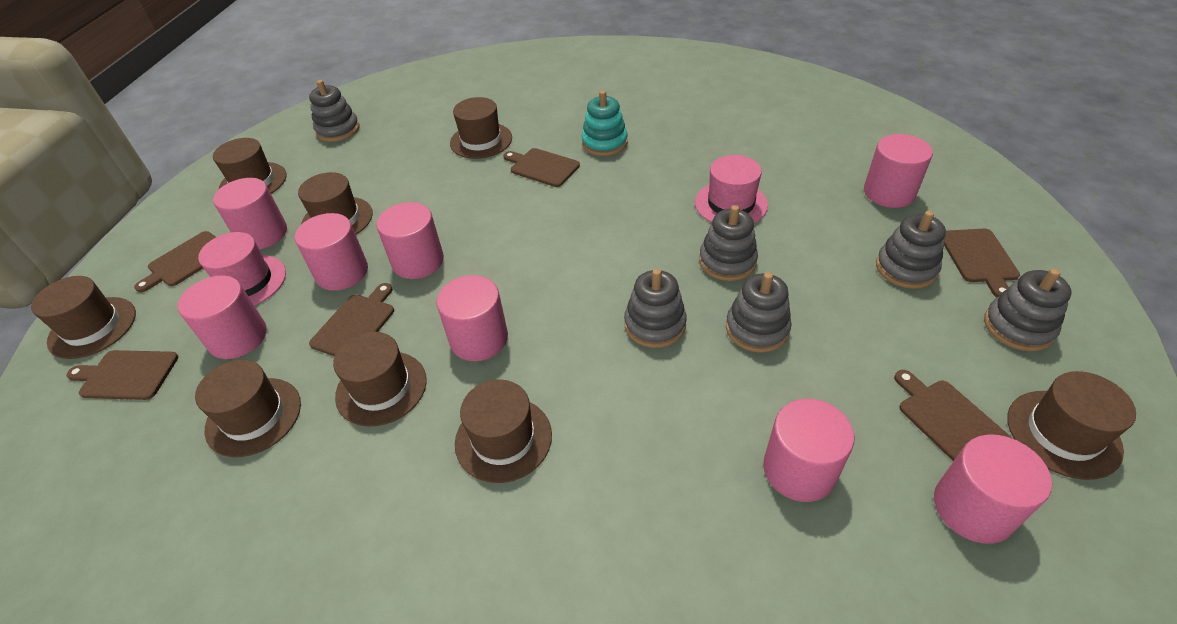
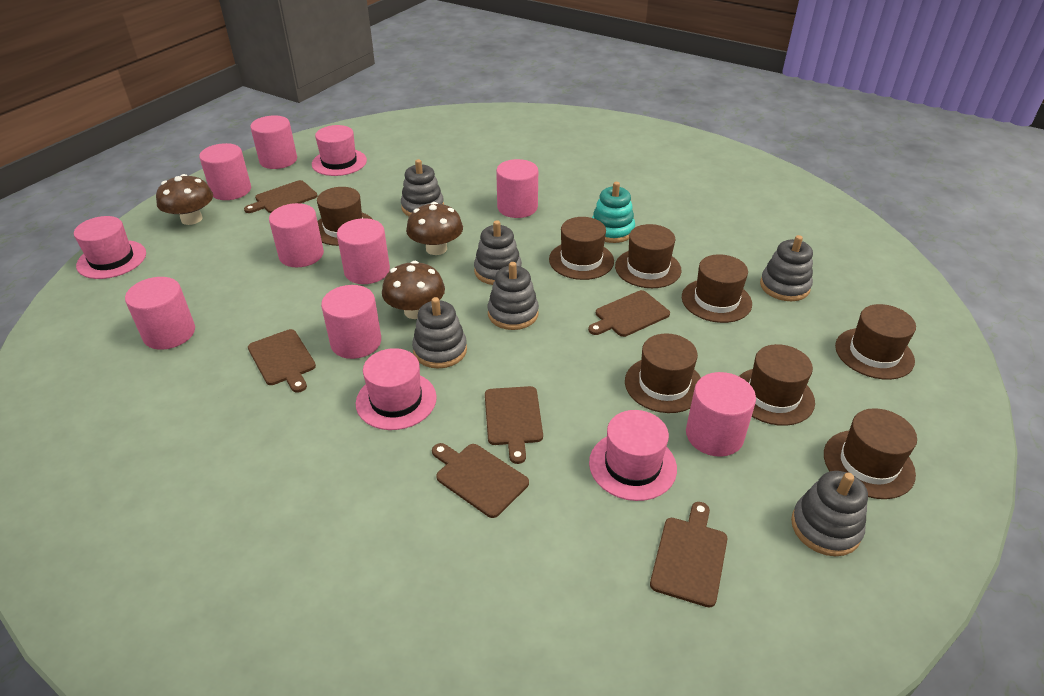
brown mushroom: 0 -> 3
pink hat: 2 -> 4

